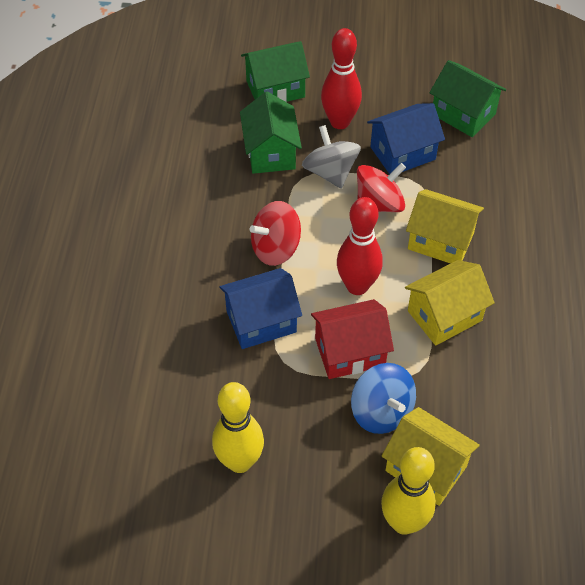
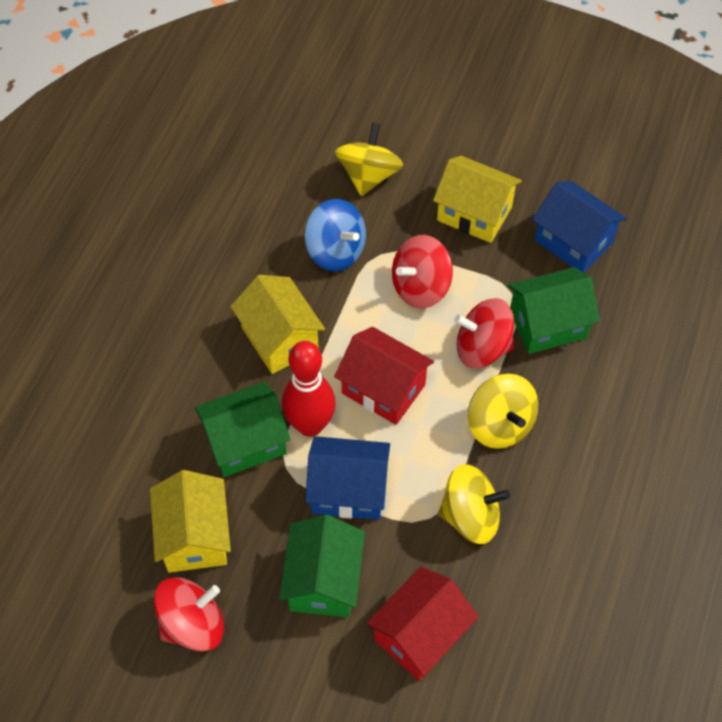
grey spinning top: 1 -> 0
red bowling pin: 2 -> 1
red house: 1 -> 2
red spinning top: 2 -> 3
yellow bowling pin: 2 -> 0
yellow spinning top: 0 -> 3

